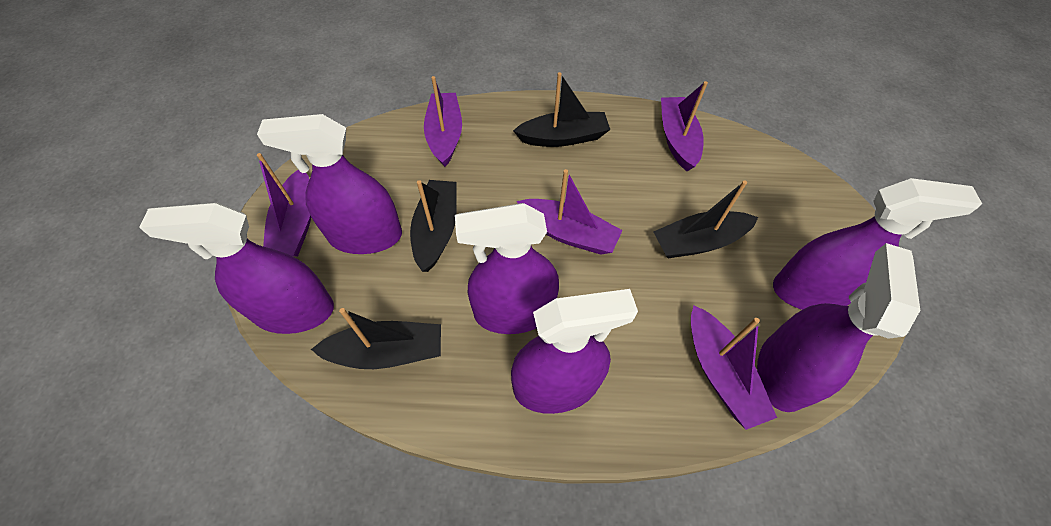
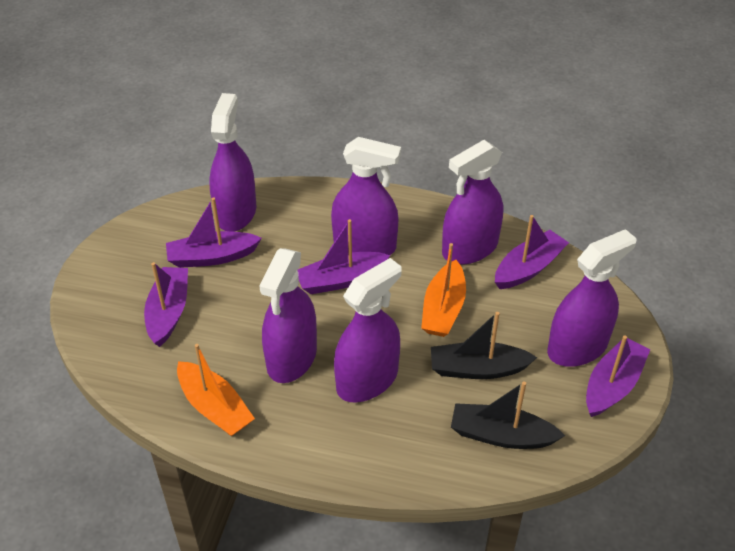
black boat: 4 -> 2
orange boat: 0 -> 2

